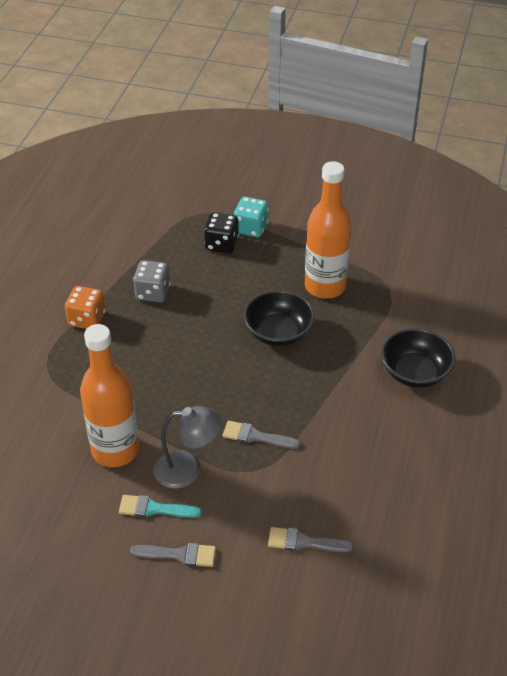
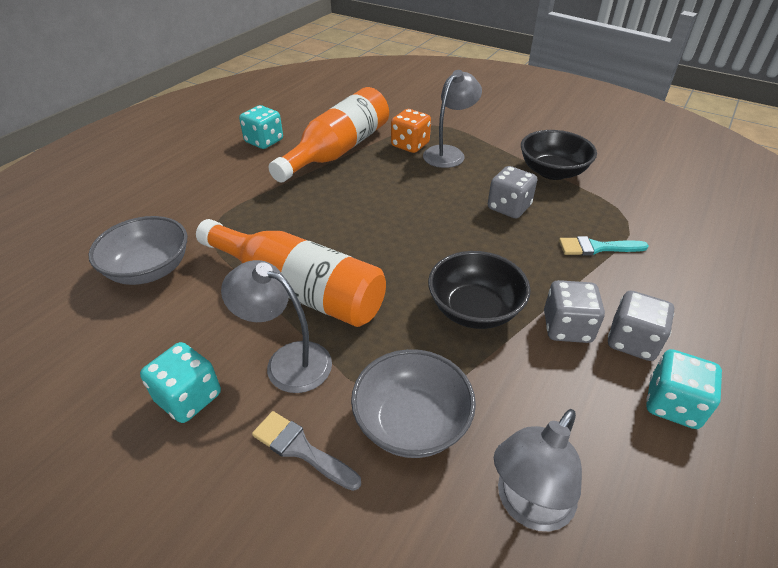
black dice: 1 -> 0
grey bowl: 0 -> 2
grey brush: 3 -> 1
grey dice: 1 -> 3
grey lamp: 1 -> 3
turquoise dice: 1 -> 3

